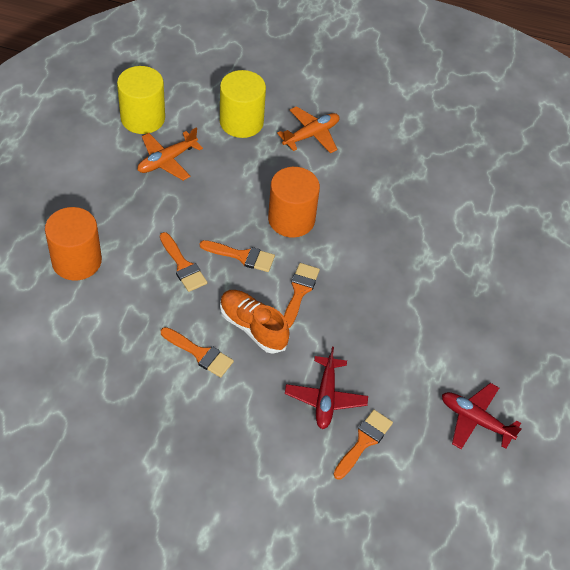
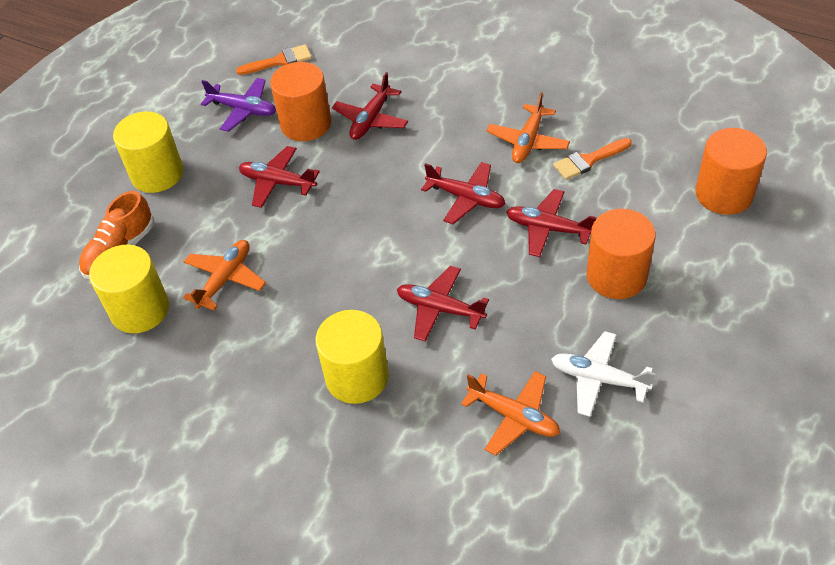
orange brush: 5 -> 2
orange cylinder: 2 -> 3
orange plane: 2 -> 3
purple plane: 0 -> 1
red plane: 2 -> 5
white plane: 0 -> 1
yellow cylinder: 2 -> 3

